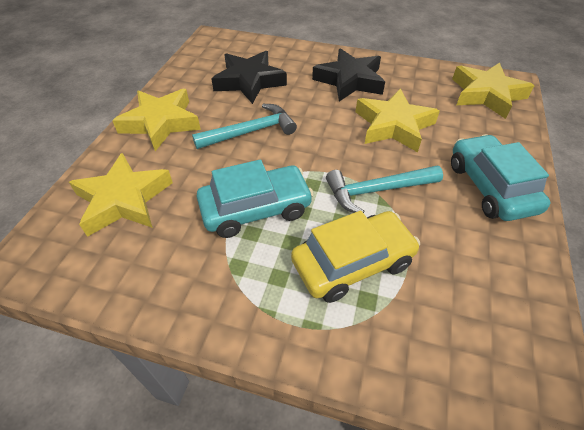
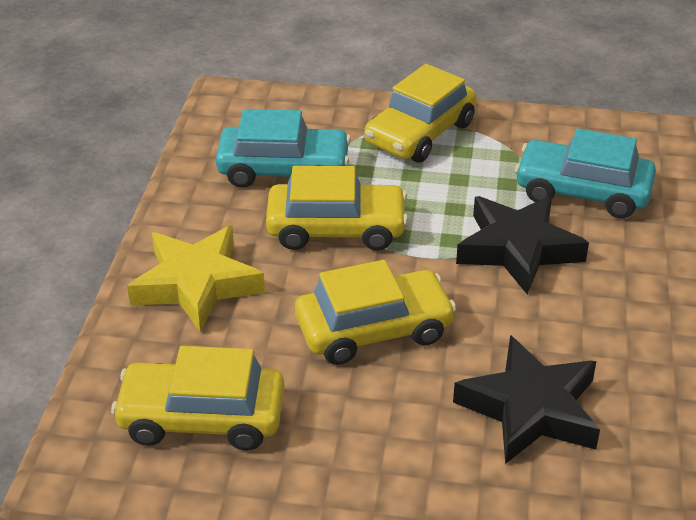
turquoise hammer: 2 -> 0
yellow car: 1 -> 4
yellow star: 4 -> 1

